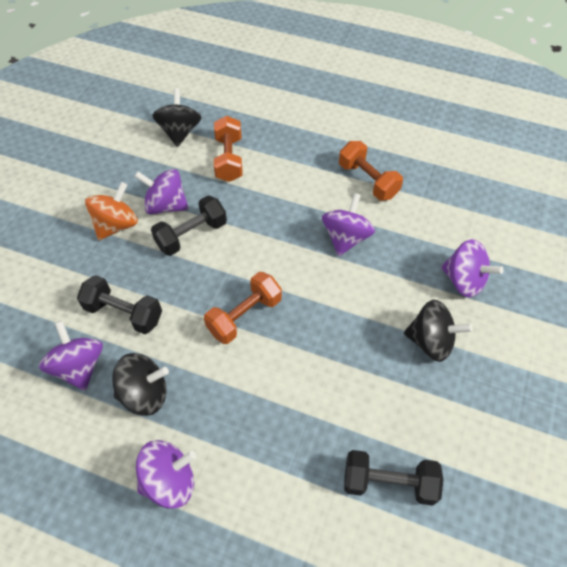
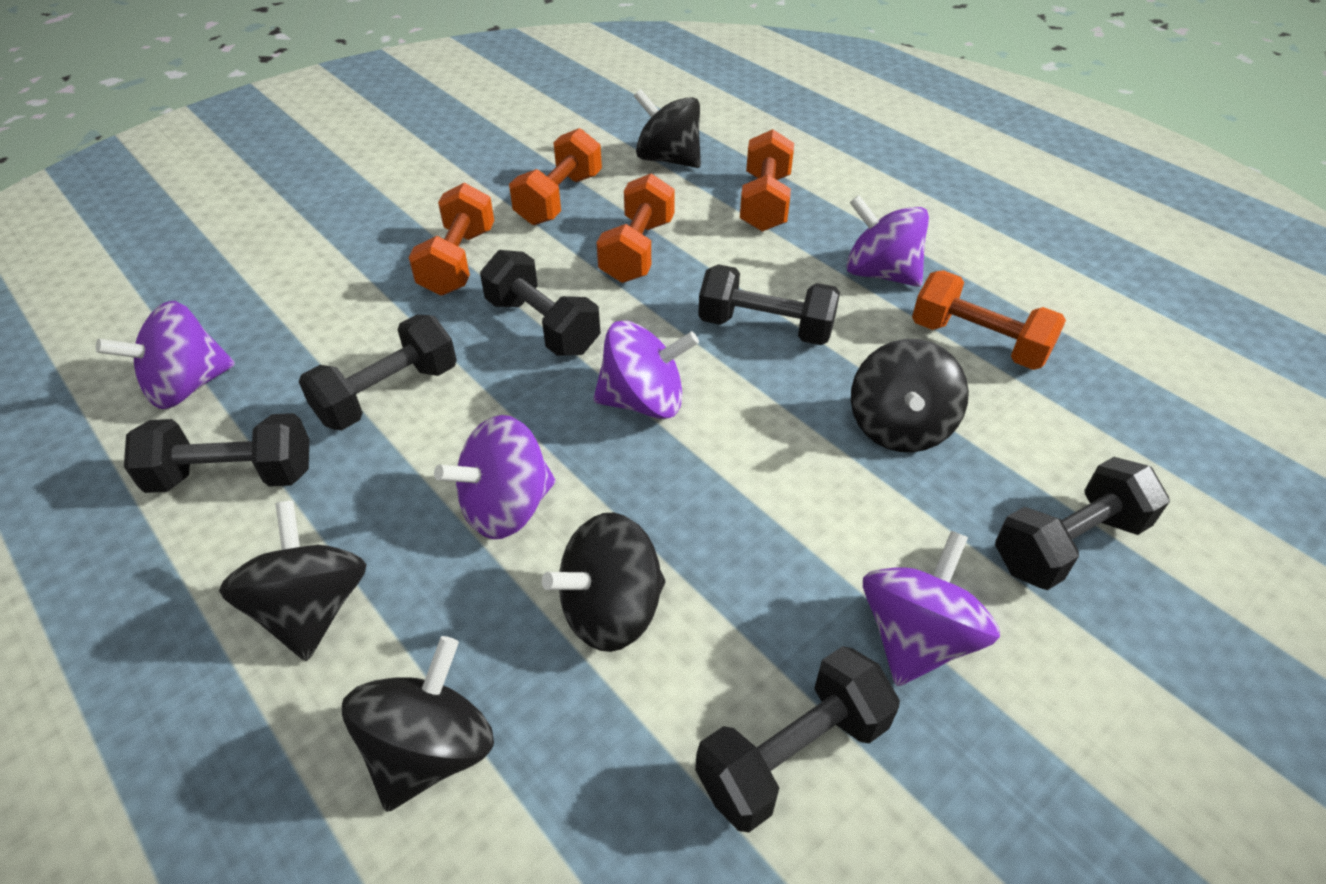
black dumbbell: 3 -> 6
black spinning top: 3 -> 5
orange dumbbell: 3 -> 5
orange spinning top: 1 -> 0

